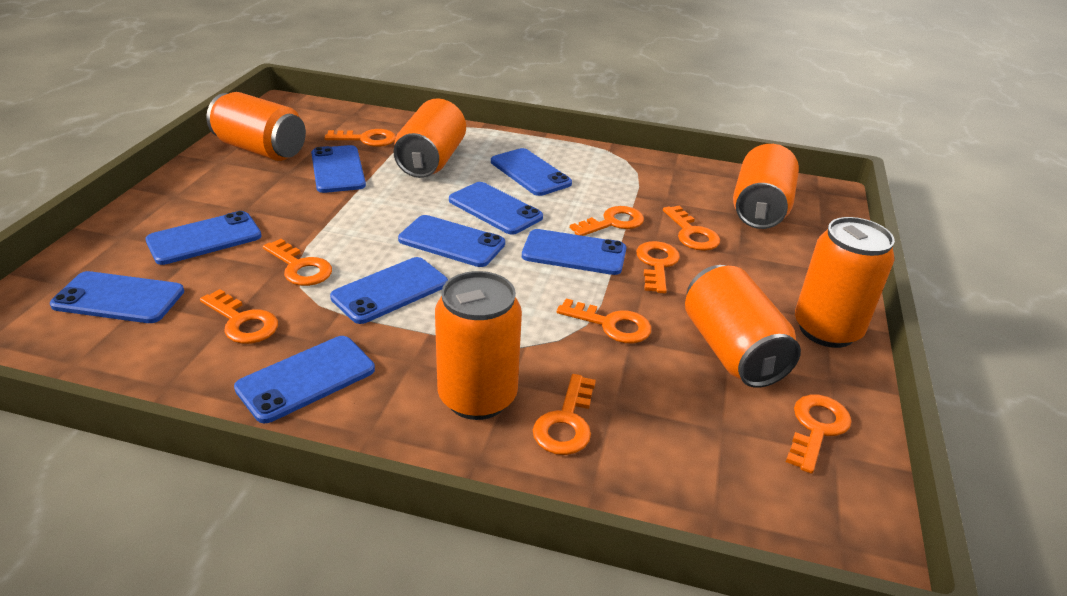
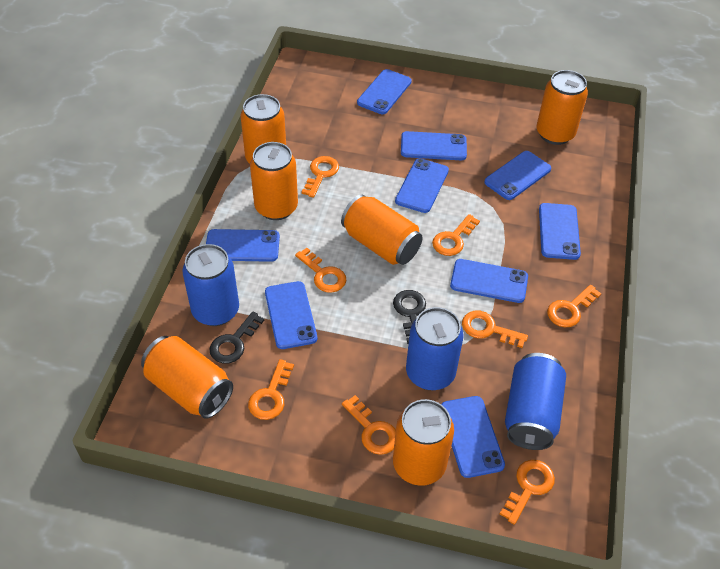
black key: 0 -> 2
blue can: 0 -> 3
orange key: 9 -> 8

